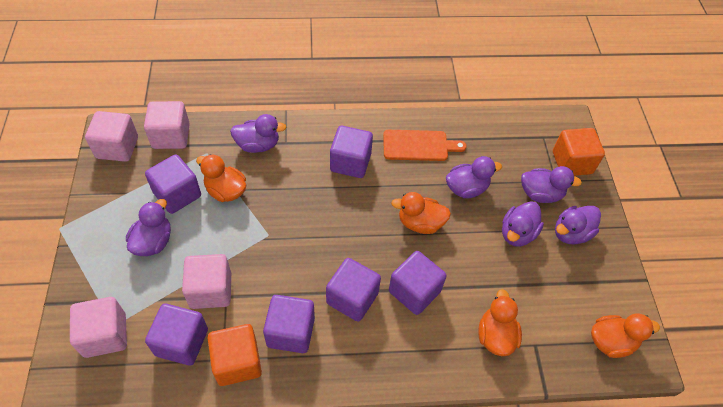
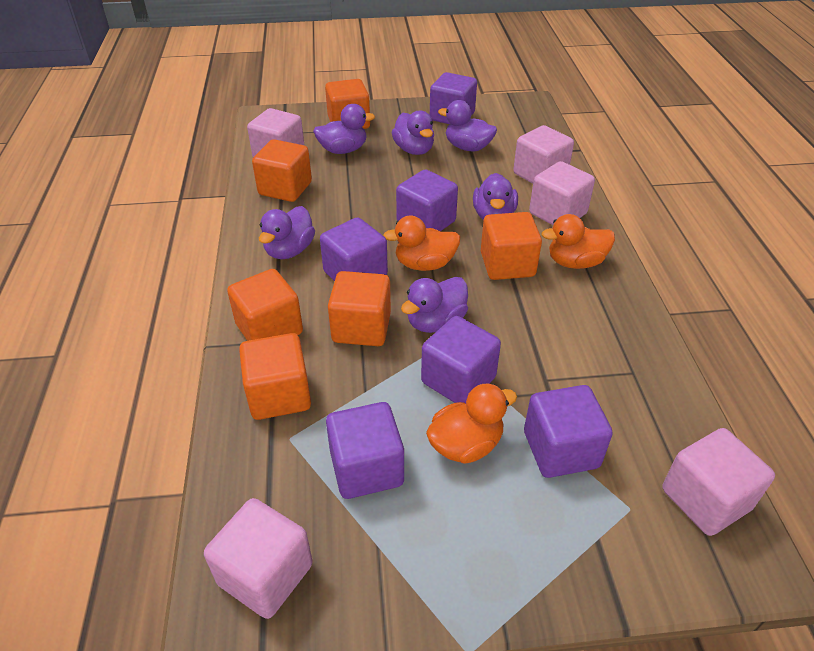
orange cube: 2 -> 6
orange cutting board: 1 -> 0
orange duck: 4 -> 3
pink cube: 4 -> 5

